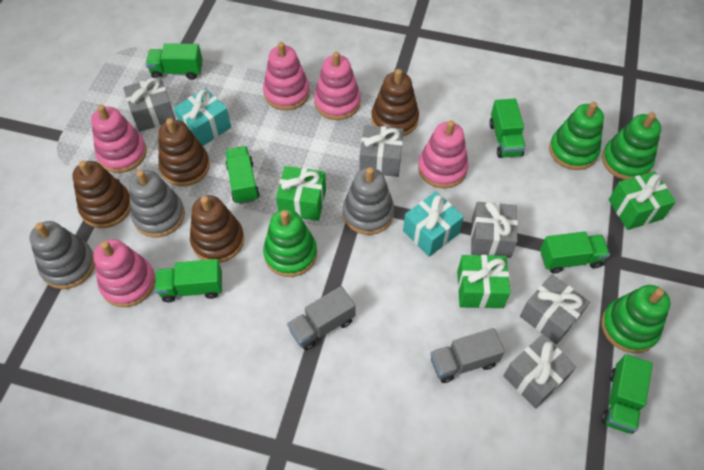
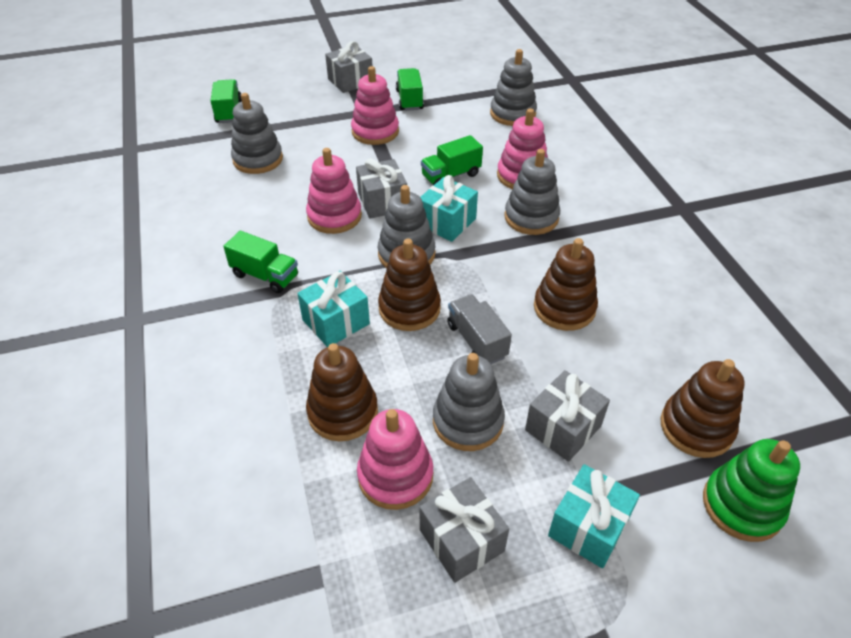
green gift: 3 -> 0
green stacking toy: 4 -> 1
green truck: 6 -> 4
grey gift: 5 -> 4
grey stacking toy: 3 -> 5
grey truck: 2 -> 1
pink stacking toy: 5 -> 4
turquoise gift: 2 -> 3

